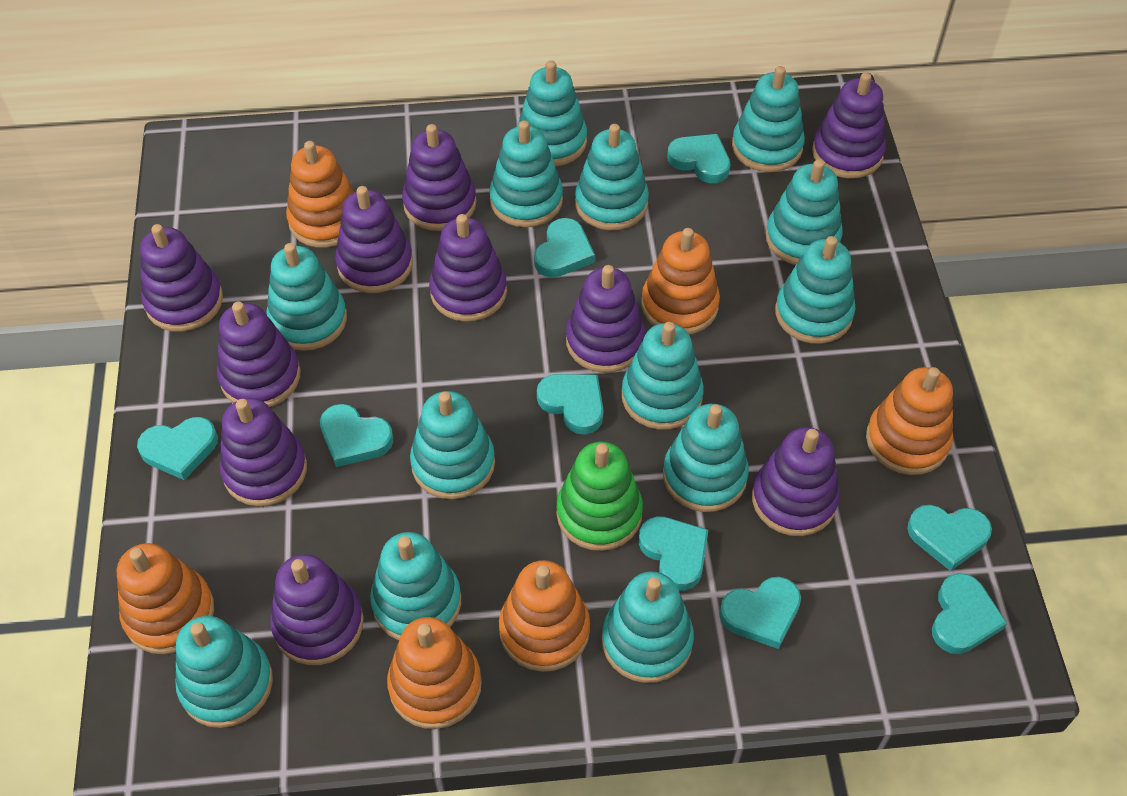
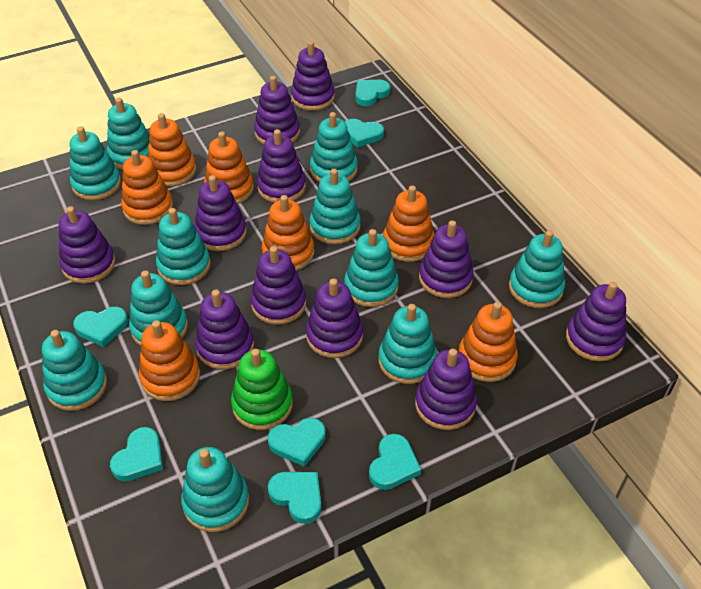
orange stacking toy: 6 -> 7
purple stacking toy: 10 -> 11
turquoise heart: 9 -> 7
turquoise stacking toy: 13 -> 11

